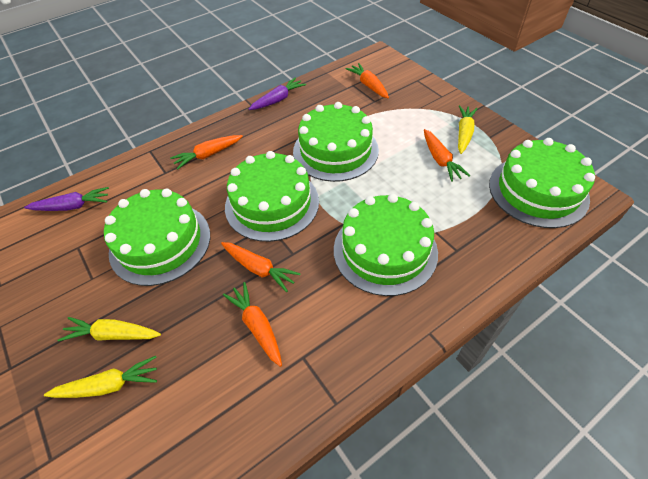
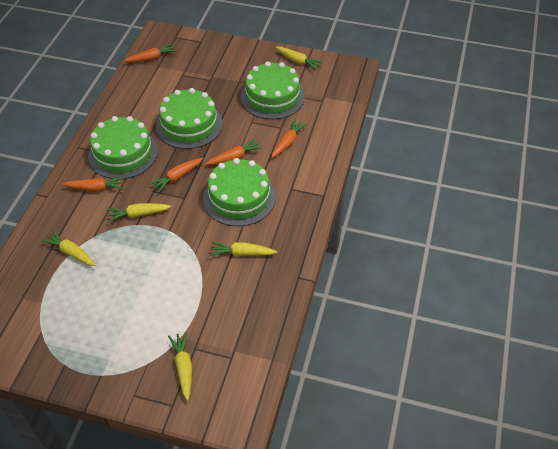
green cake: 5 -> 4
purple carrot: 2 -> 0
yellow carrot: 3 -> 5

